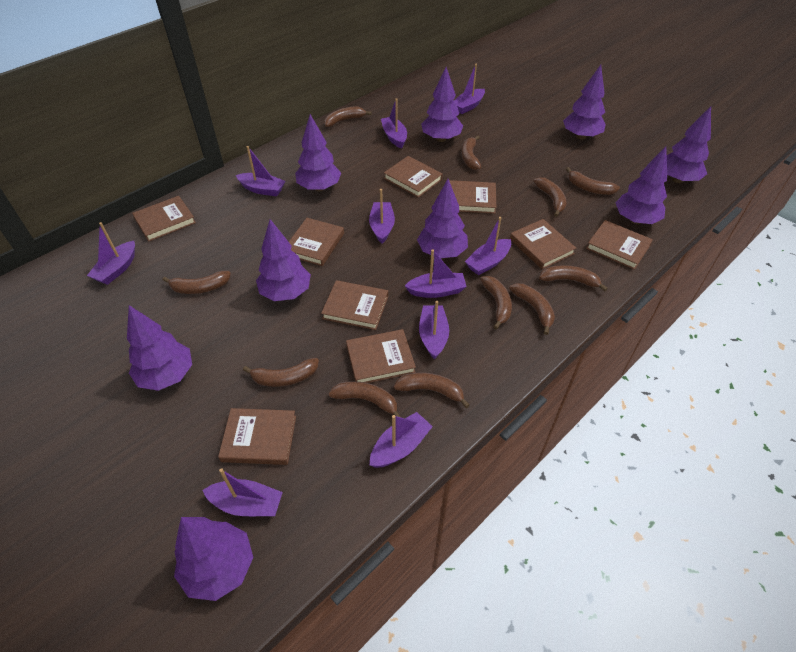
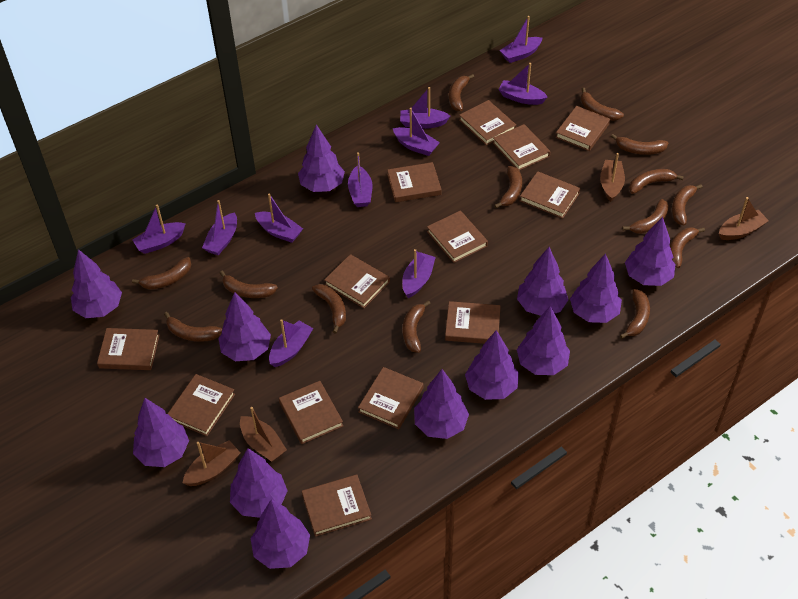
brown banana: 11 -> 14
brown boat: 0 -> 4
brown book: 9 -> 13
purple tree: 9 -> 12

